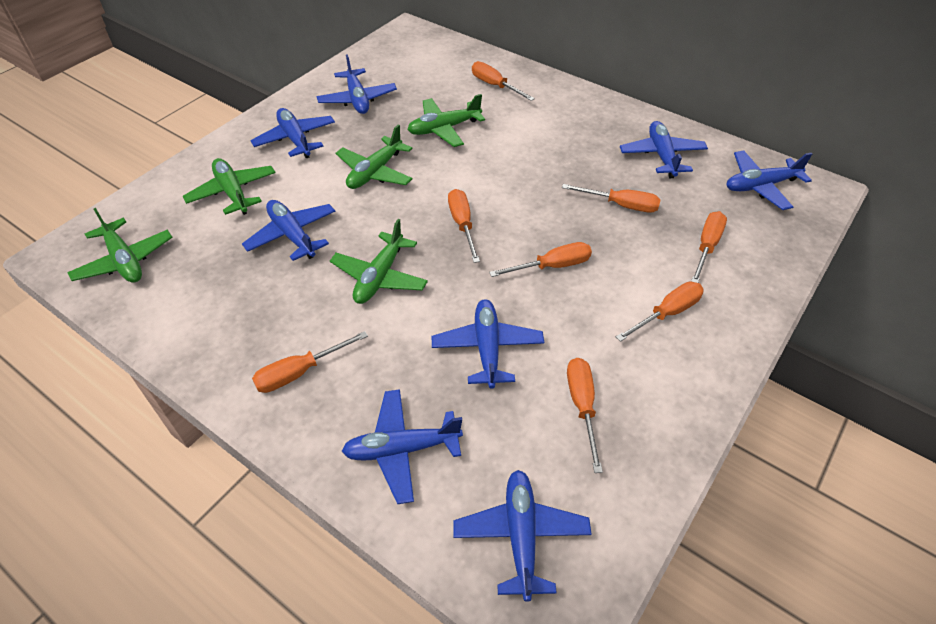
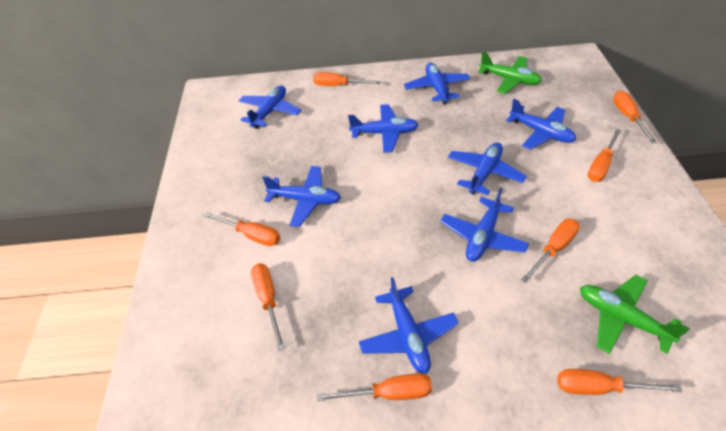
green plane: 5 -> 2

